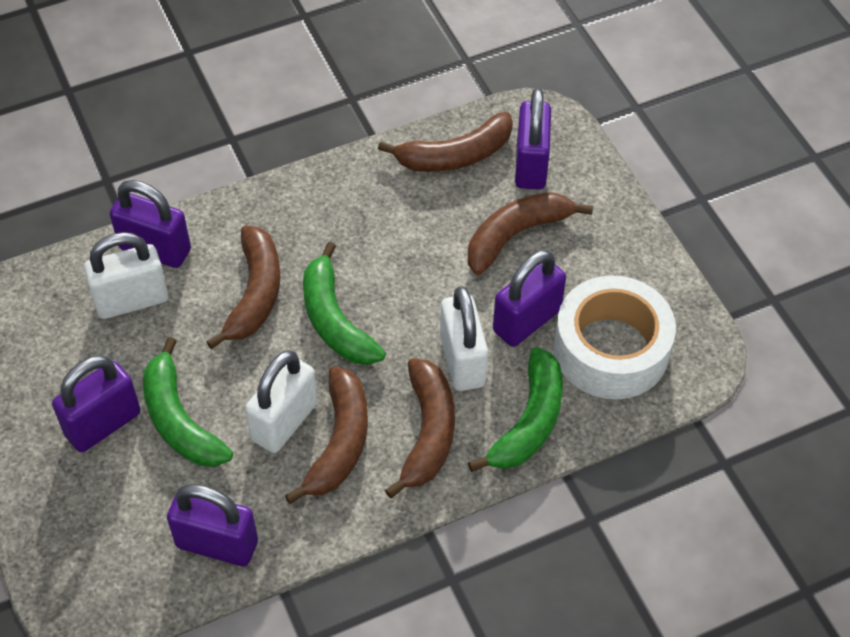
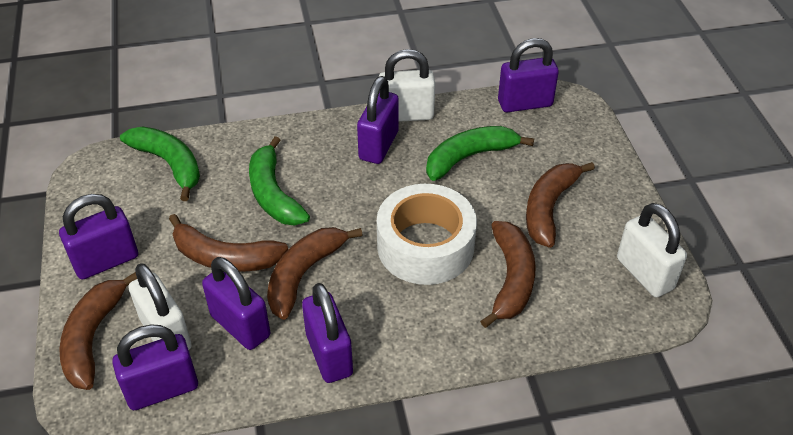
purple padlock: 5 -> 6

